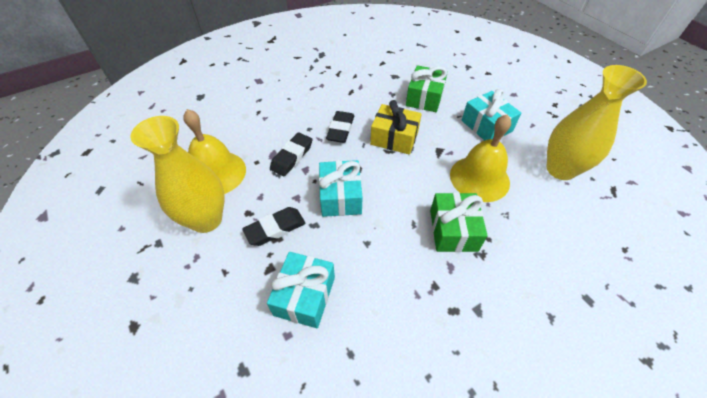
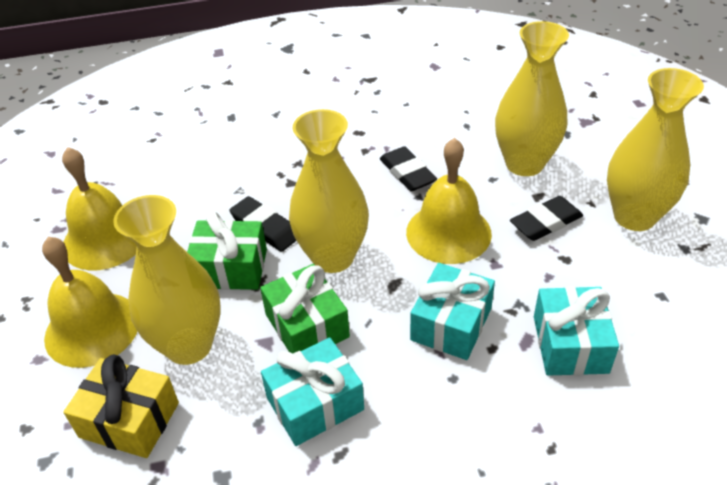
yellow bell: 2 -> 3
yellow vase: 2 -> 4

